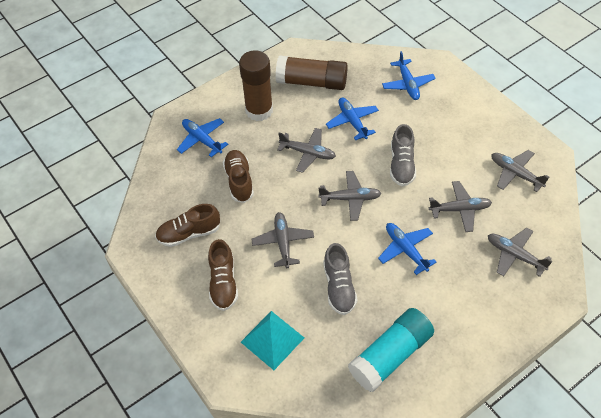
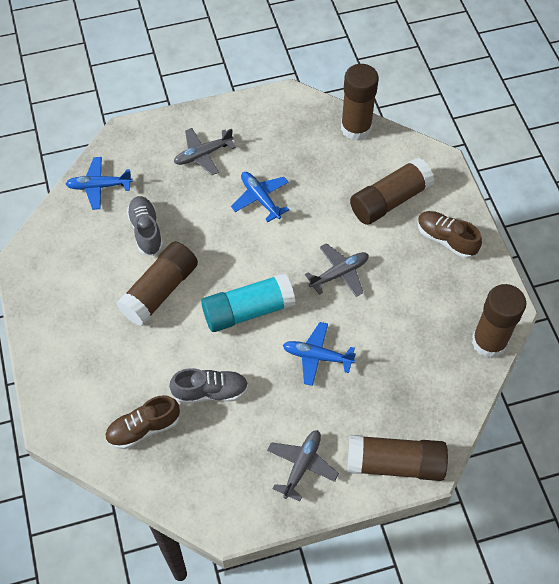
blue plane: 4 -> 3
brown glue stick: 2 -> 5
brown shoe: 3 -> 2
grey plane: 6 -> 3
turquoise pyramid: 1 -> 0

